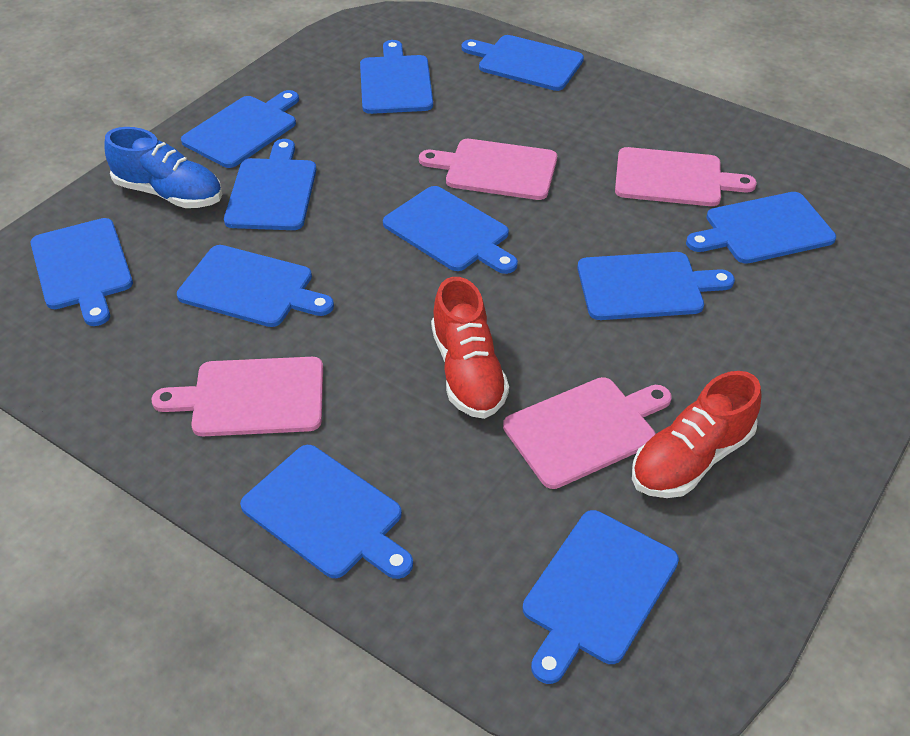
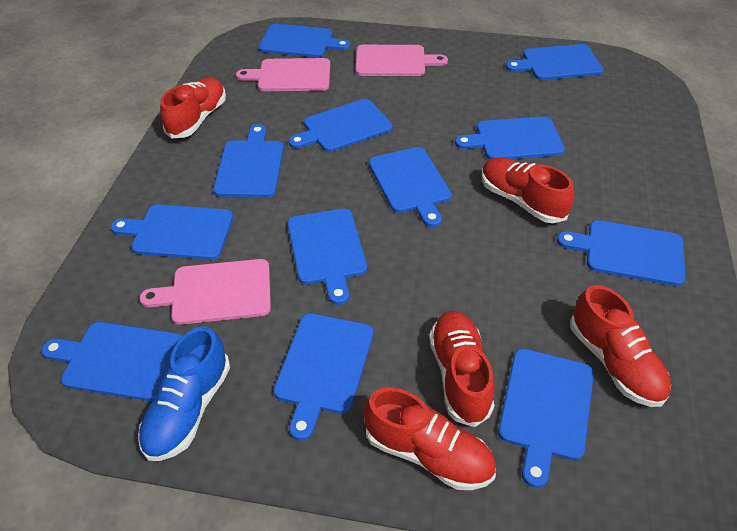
blue cutting board: 11 -> 12
pink cutting board: 4 -> 3
red shoe: 2 -> 5

